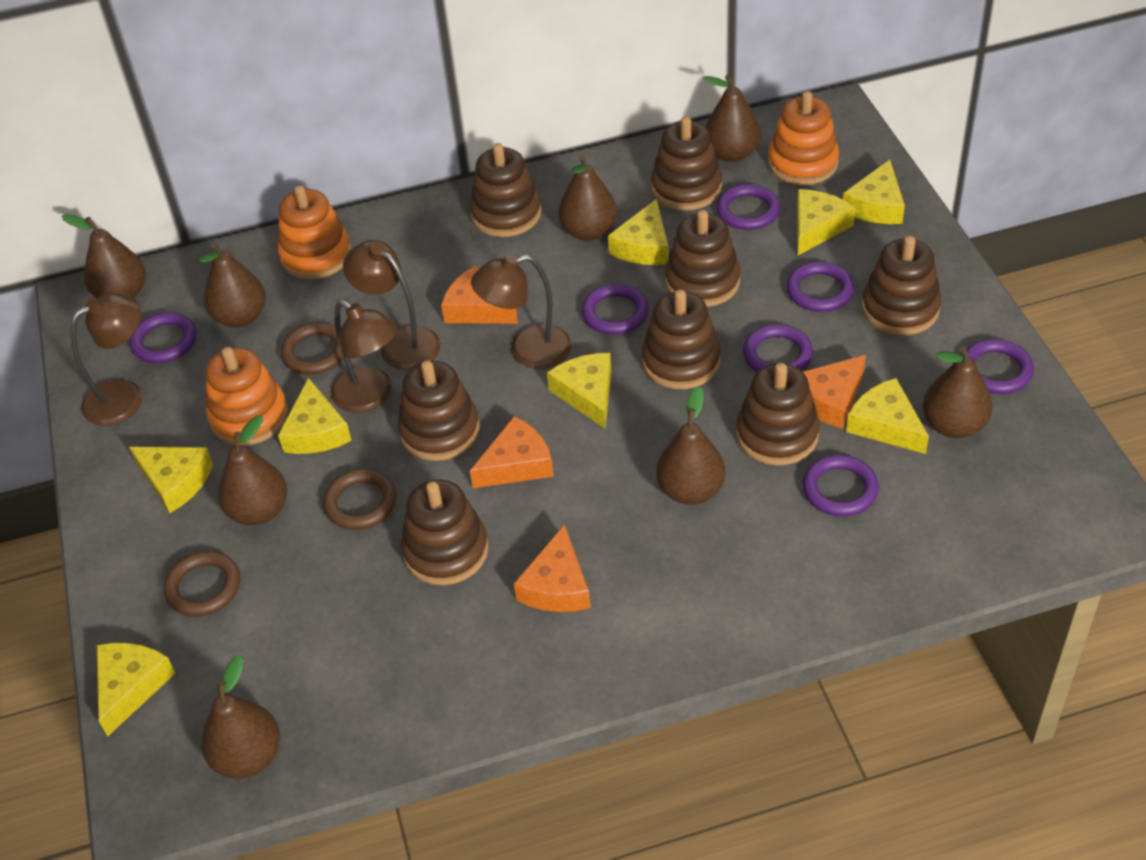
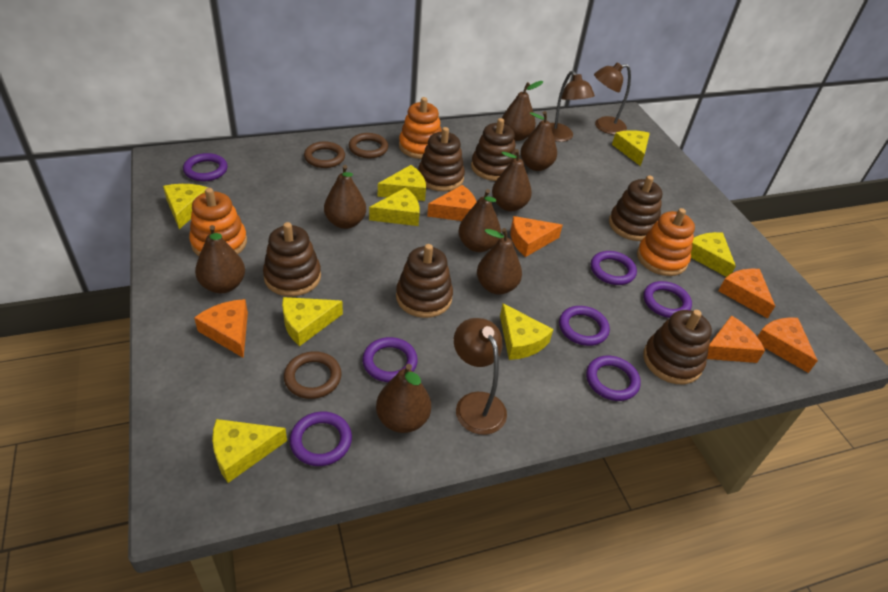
brown lamp: 4 -> 3
brown stacking toy: 8 -> 6
orange cheese: 4 -> 6

